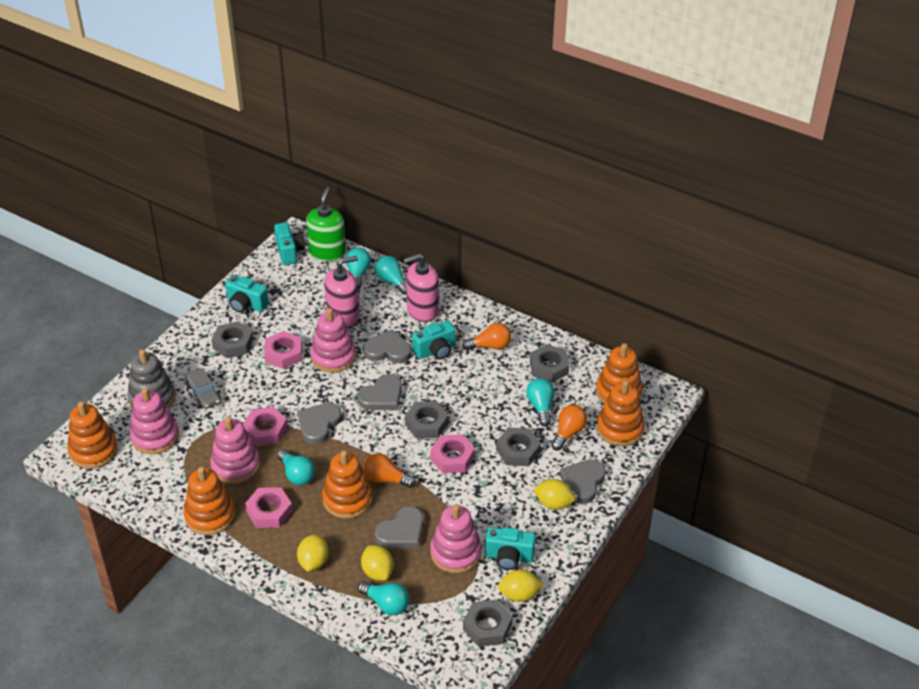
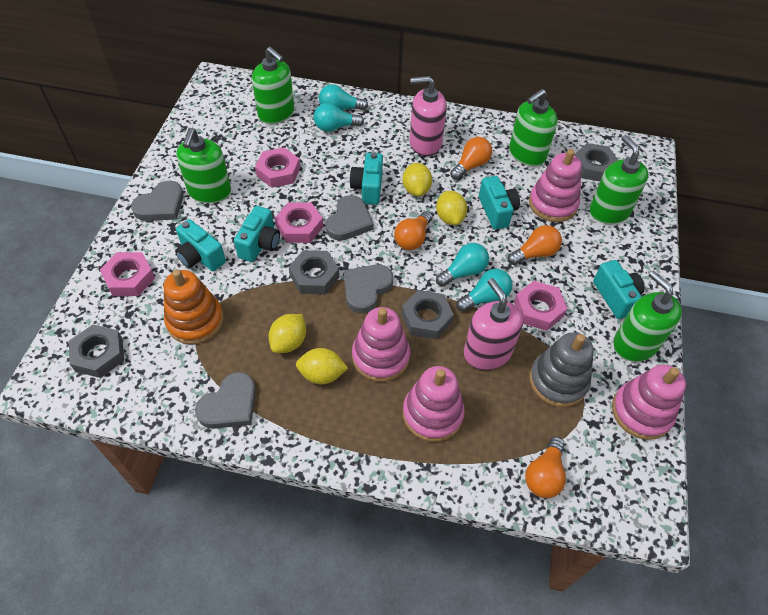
green soap dispenser: 1 -> 5
grey car: 1 -> 0
grey heart: 5 -> 4
grey nut: 5 -> 4
orange light bulb: 3 -> 4
orange stacking toy: 5 -> 1
turquoise camera: 4 -> 5
turquoise light bulb: 5 -> 4

